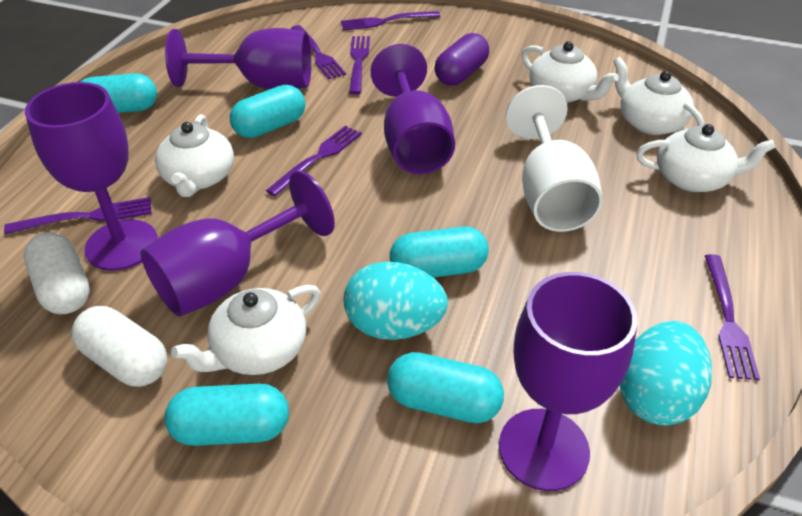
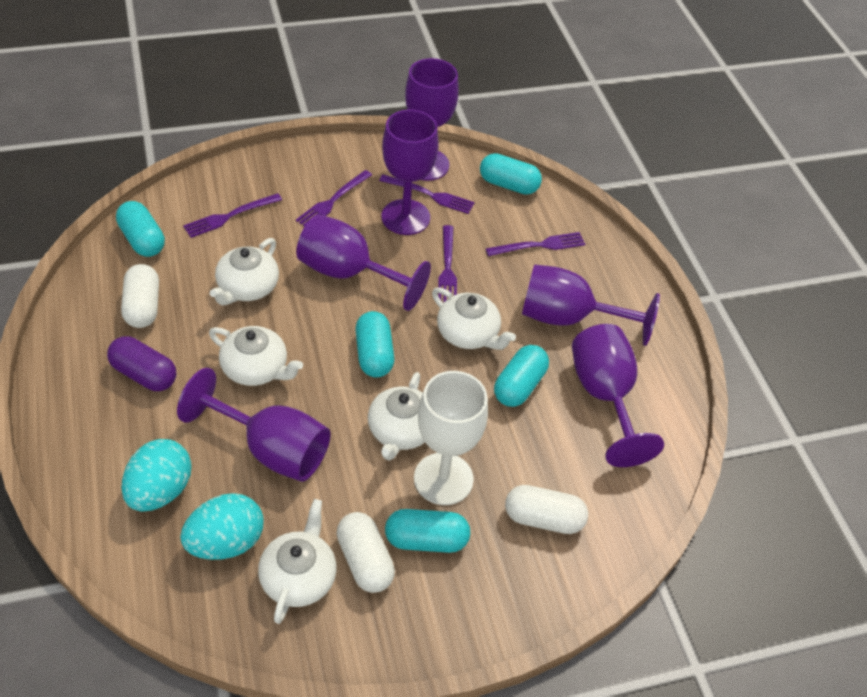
purple fork: 6 -> 5
purple goblet: 5 -> 6
white capsule: 2 -> 3

